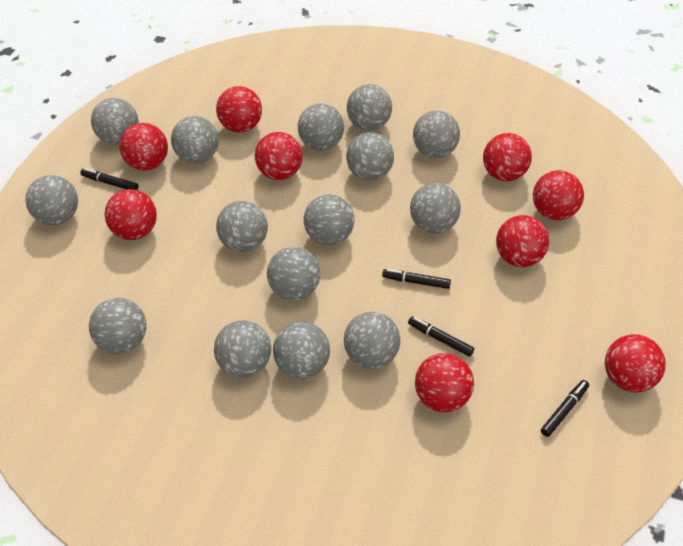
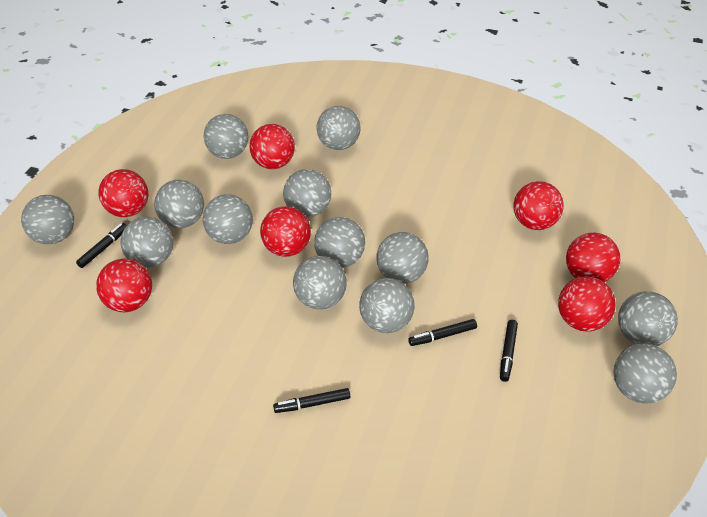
grey ball: 15 -> 13
red ball: 9 -> 7

